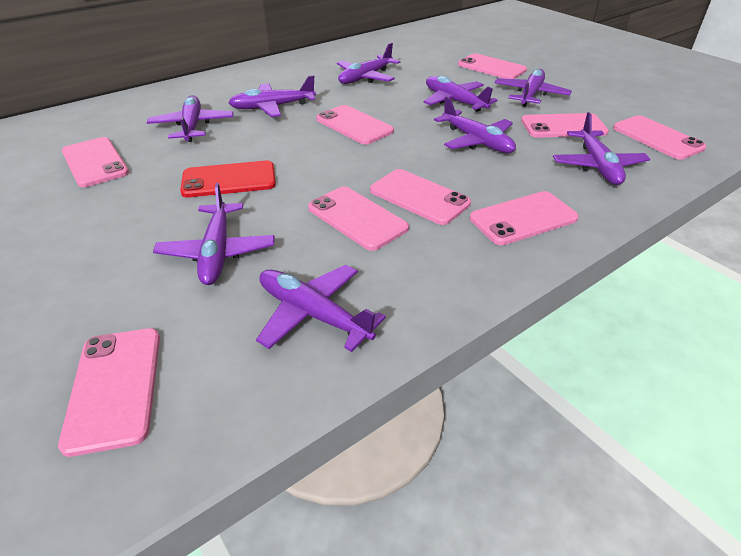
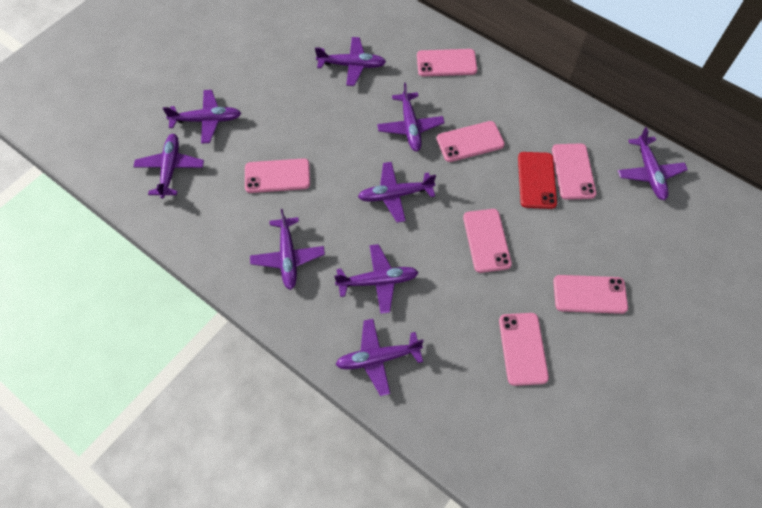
pink phone: 9 -> 7

